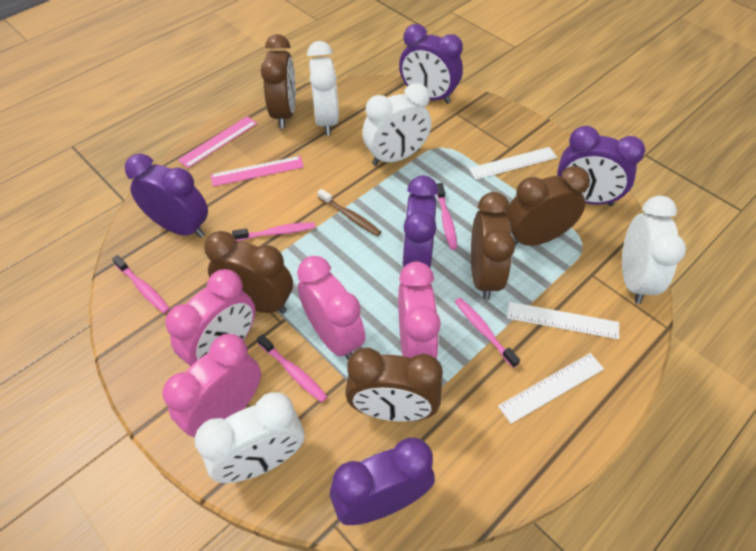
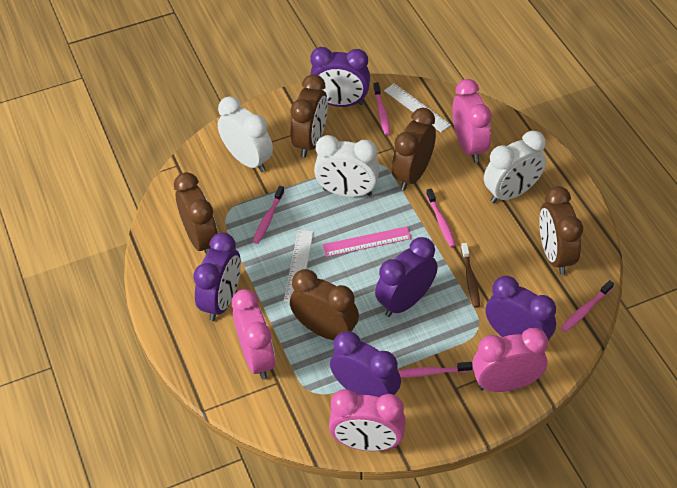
pink ruler: 2 -> 1
white clock: 4 -> 3
white ruler: 3 -> 2

